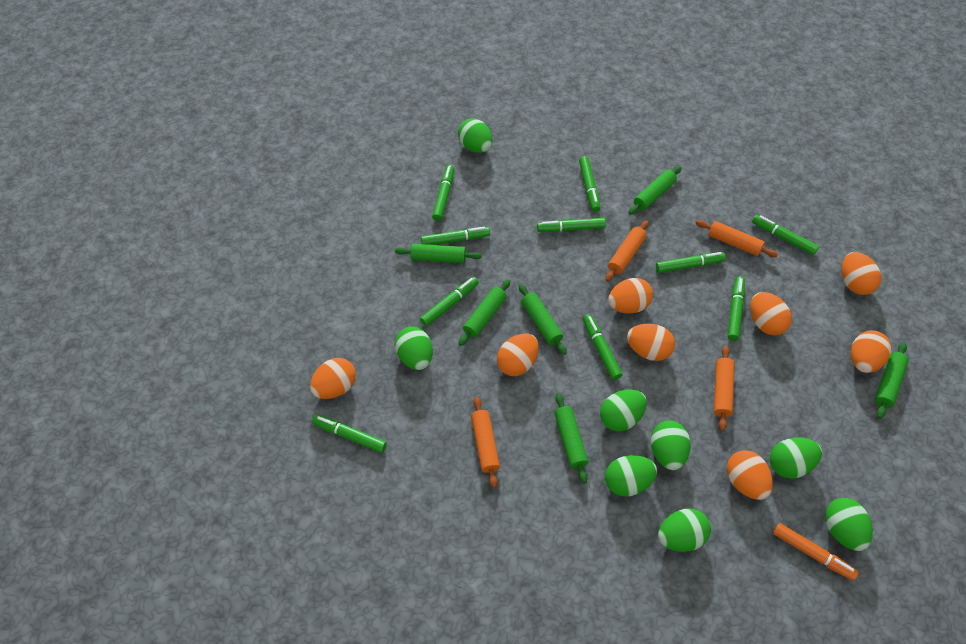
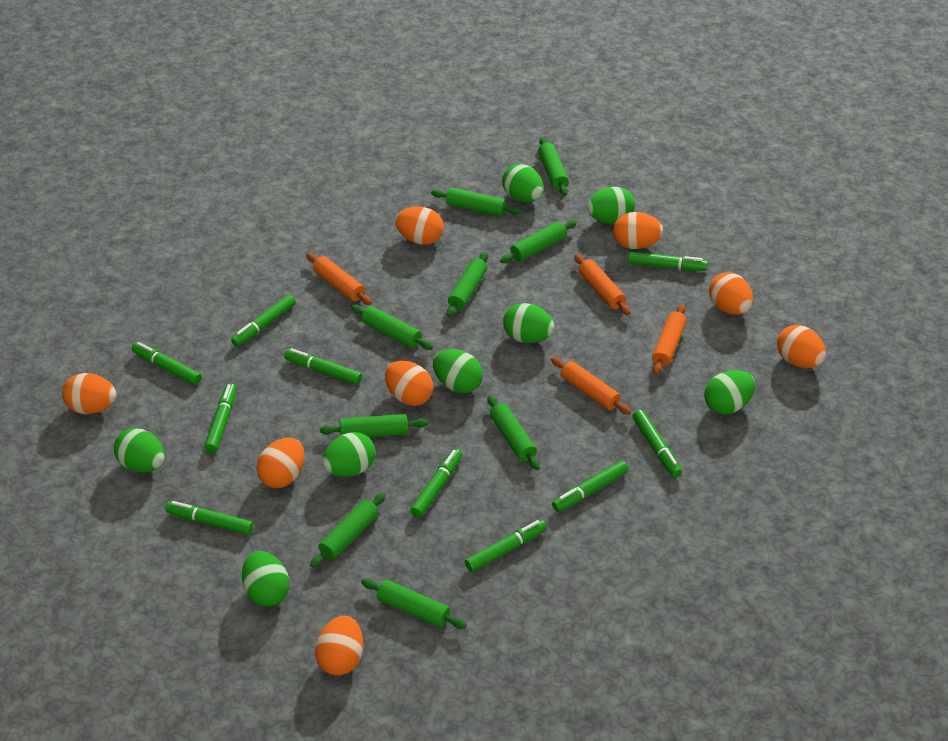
green rolling pin: 6 -> 9
orange marker: 1 -> 0

